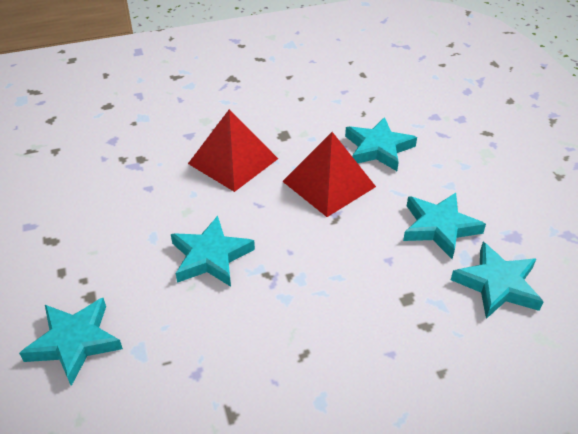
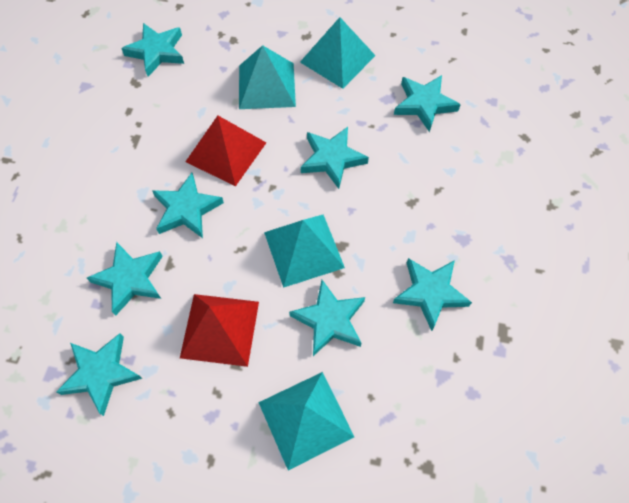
turquoise pyramid: 0 -> 4
turquoise star: 5 -> 8

